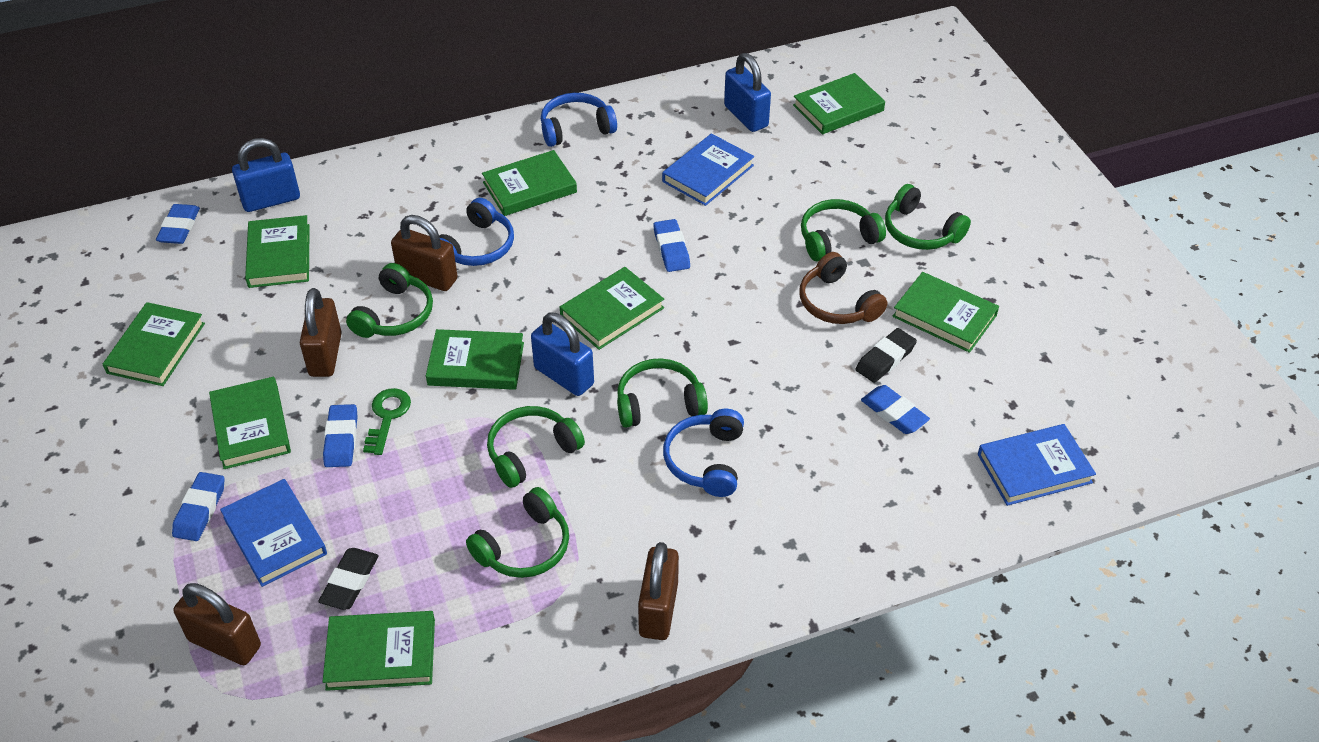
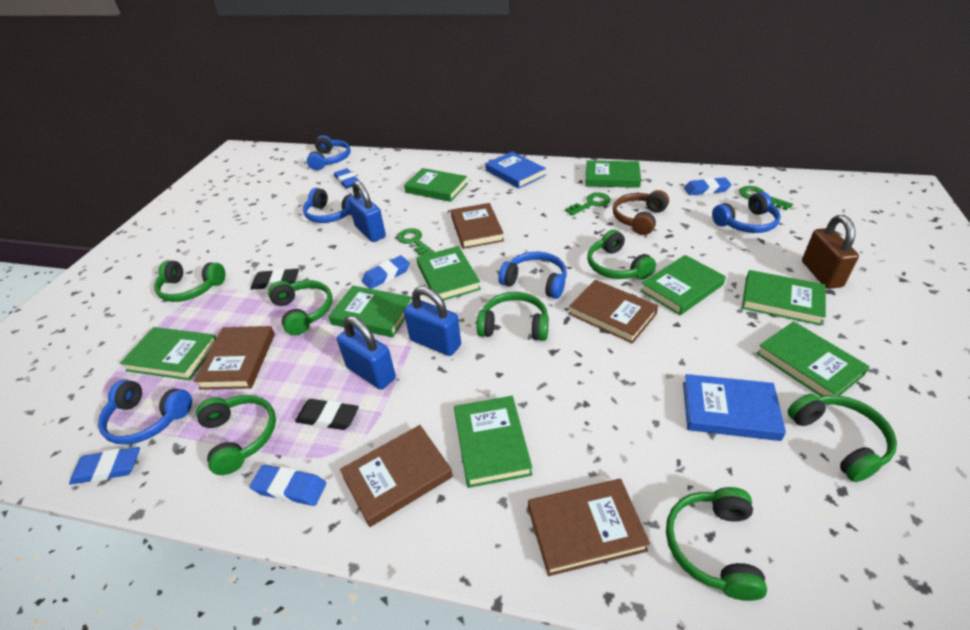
blue book: 3 -> 2
blue headphones: 3 -> 5
brown book: 0 -> 5
brown padlock: 4 -> 1
green headphones: 6 -> 7
green key: 1 -> 3

